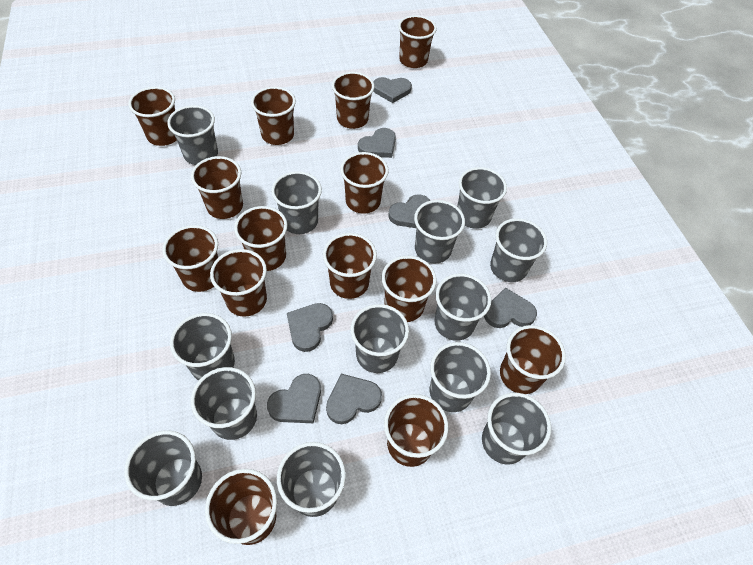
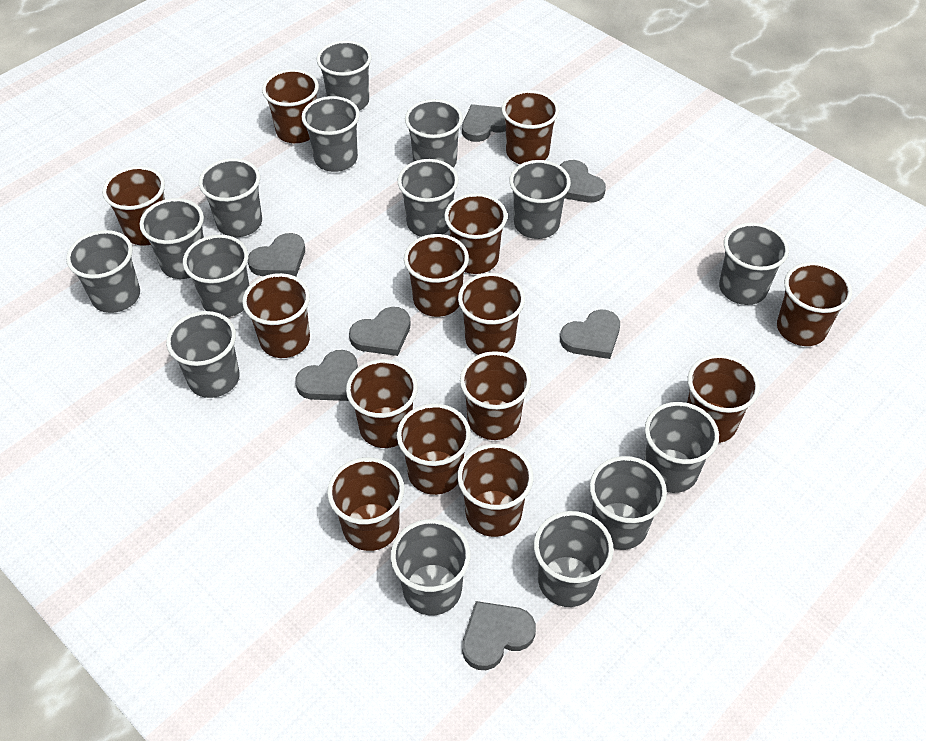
grey cup: 13 -> 15

